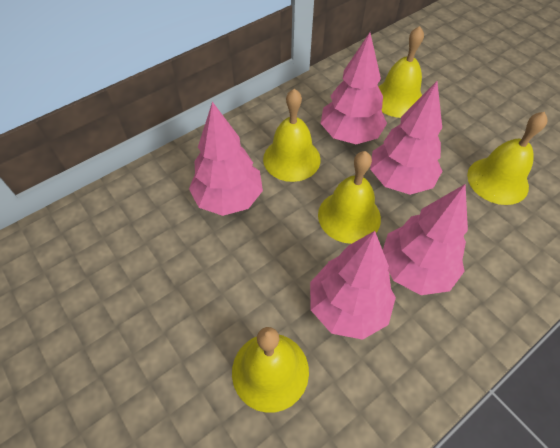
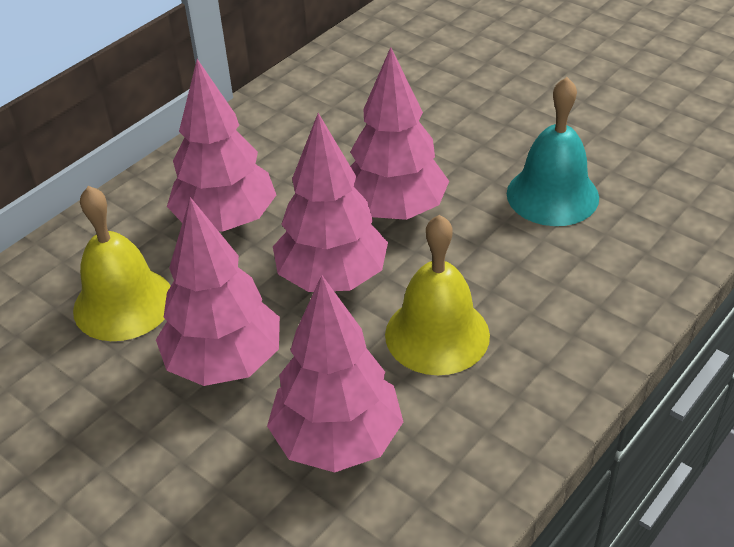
turquoise bell: 0 -> 1
yellow bell: 5 -> 2

